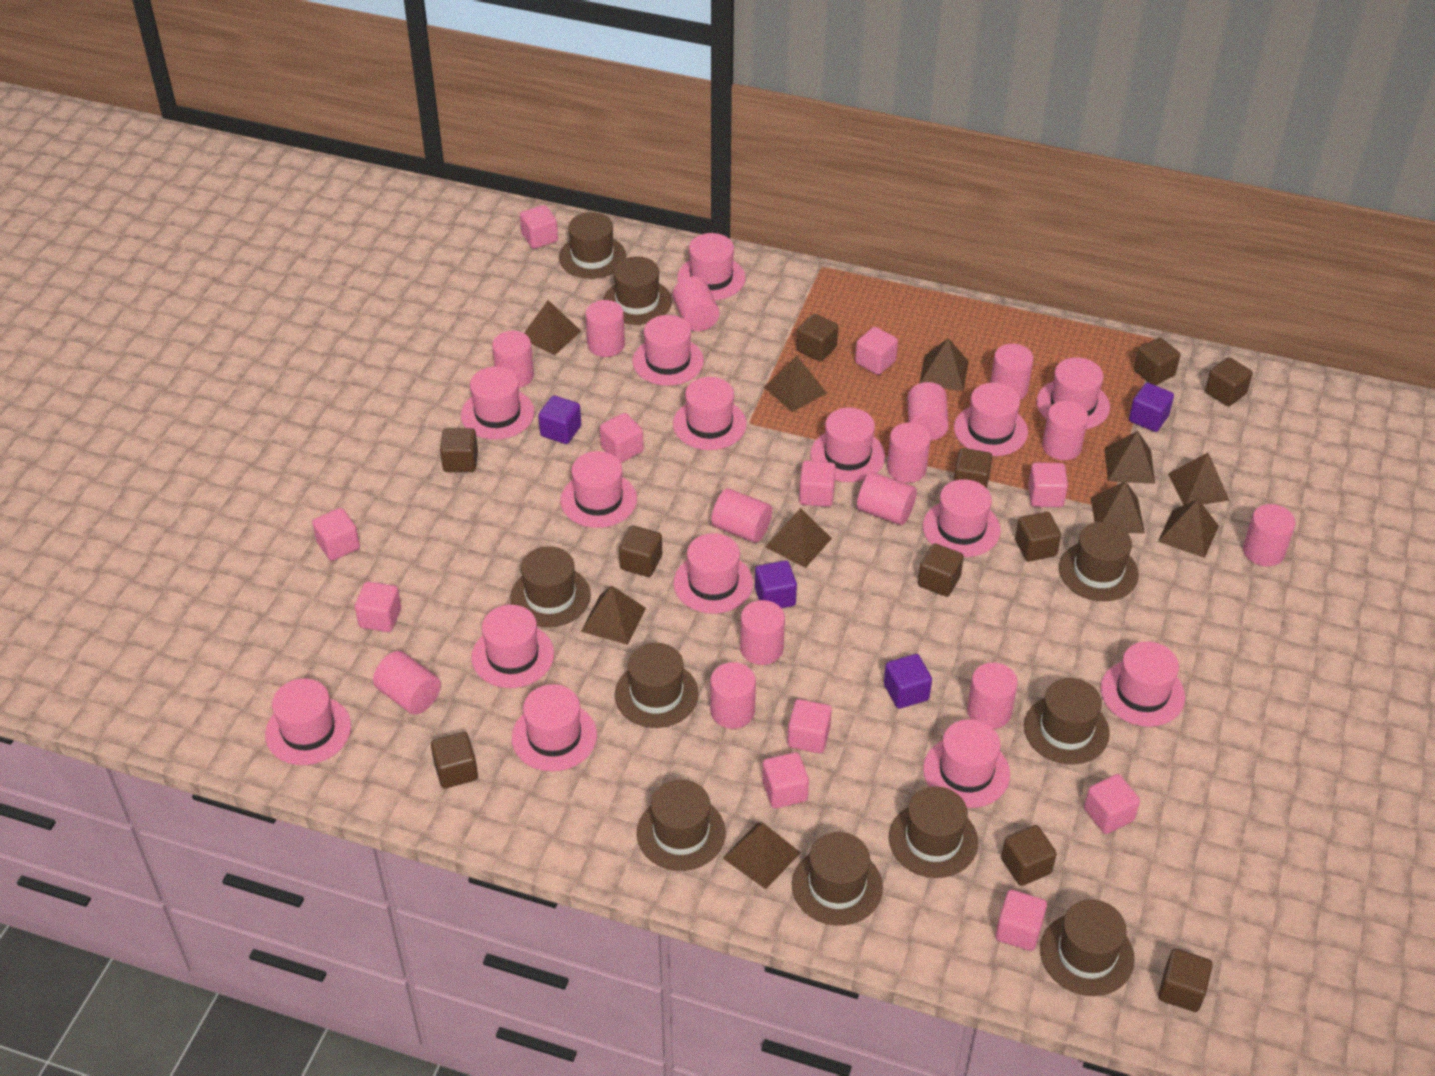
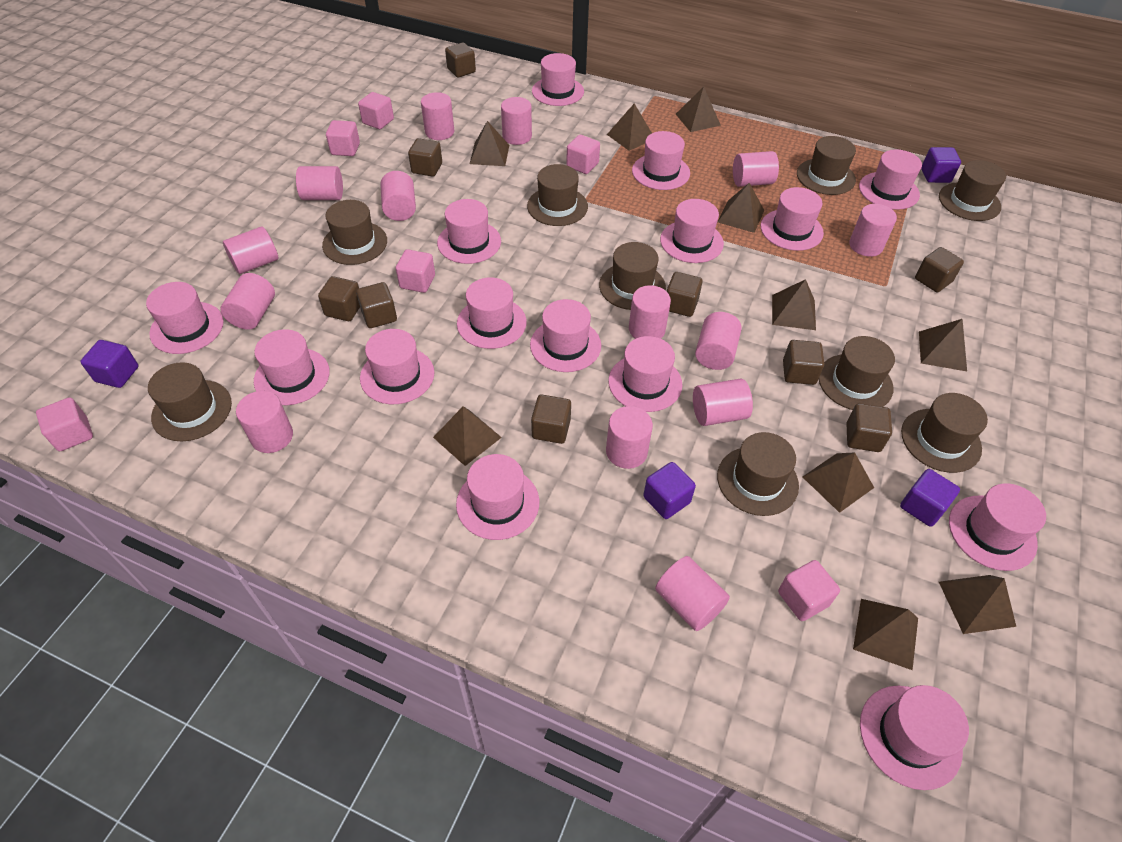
brown cube: 11 -> 9
brown hat: 10 -> 9
pink cube: 11 -> 6

